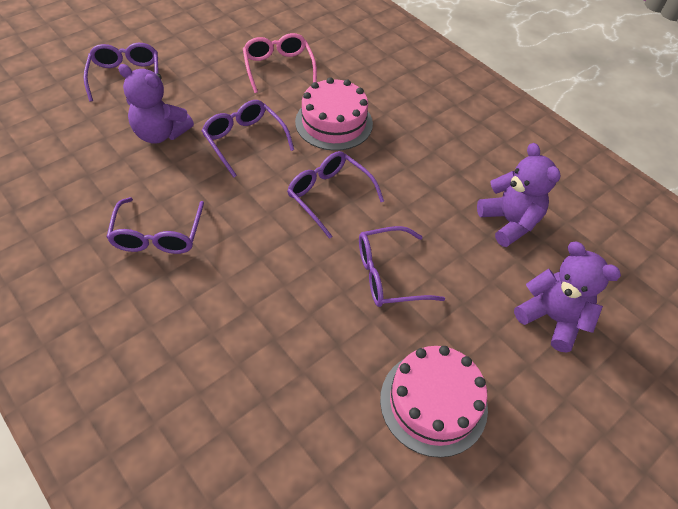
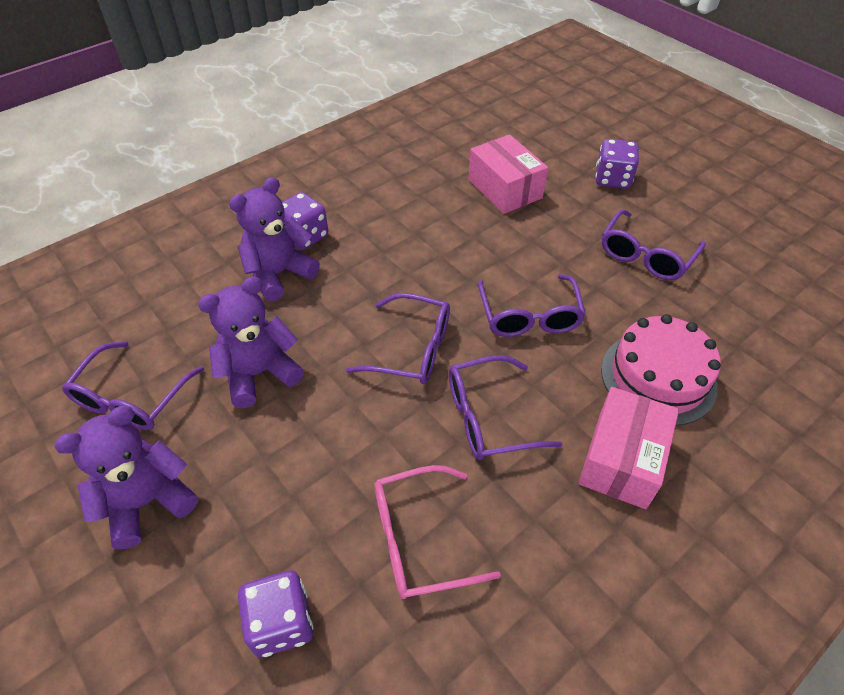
pink box: 0 -> 2
pink cake: 2 -> 1
purple dice: 0 -> 3

